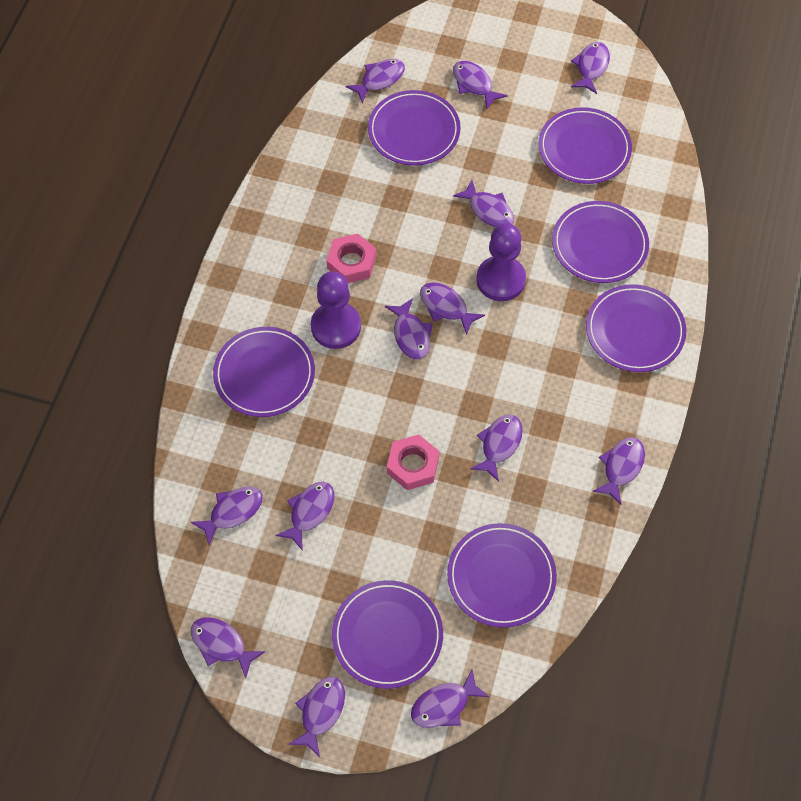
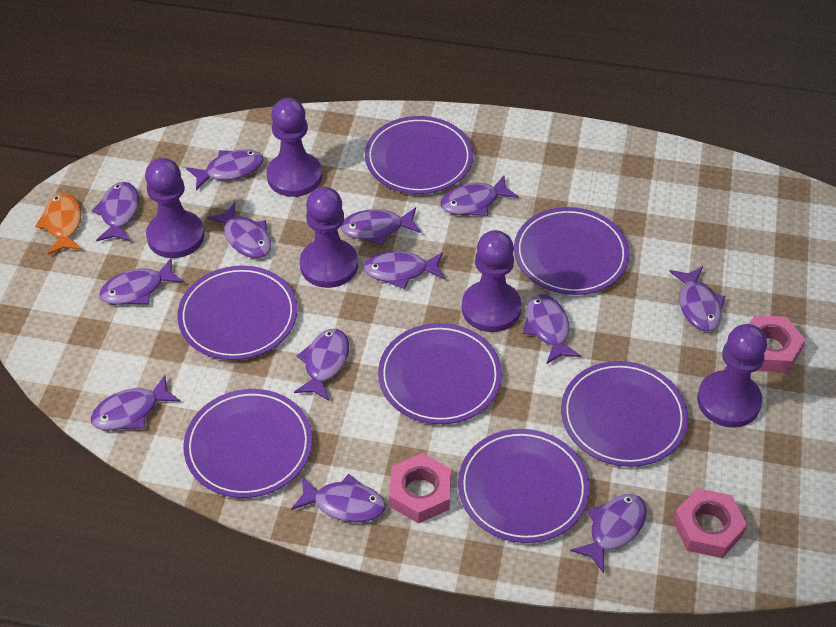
orange fish: 0 -> 1
pink nut: 2 -> 3
purple pawn: 2 -> 5

